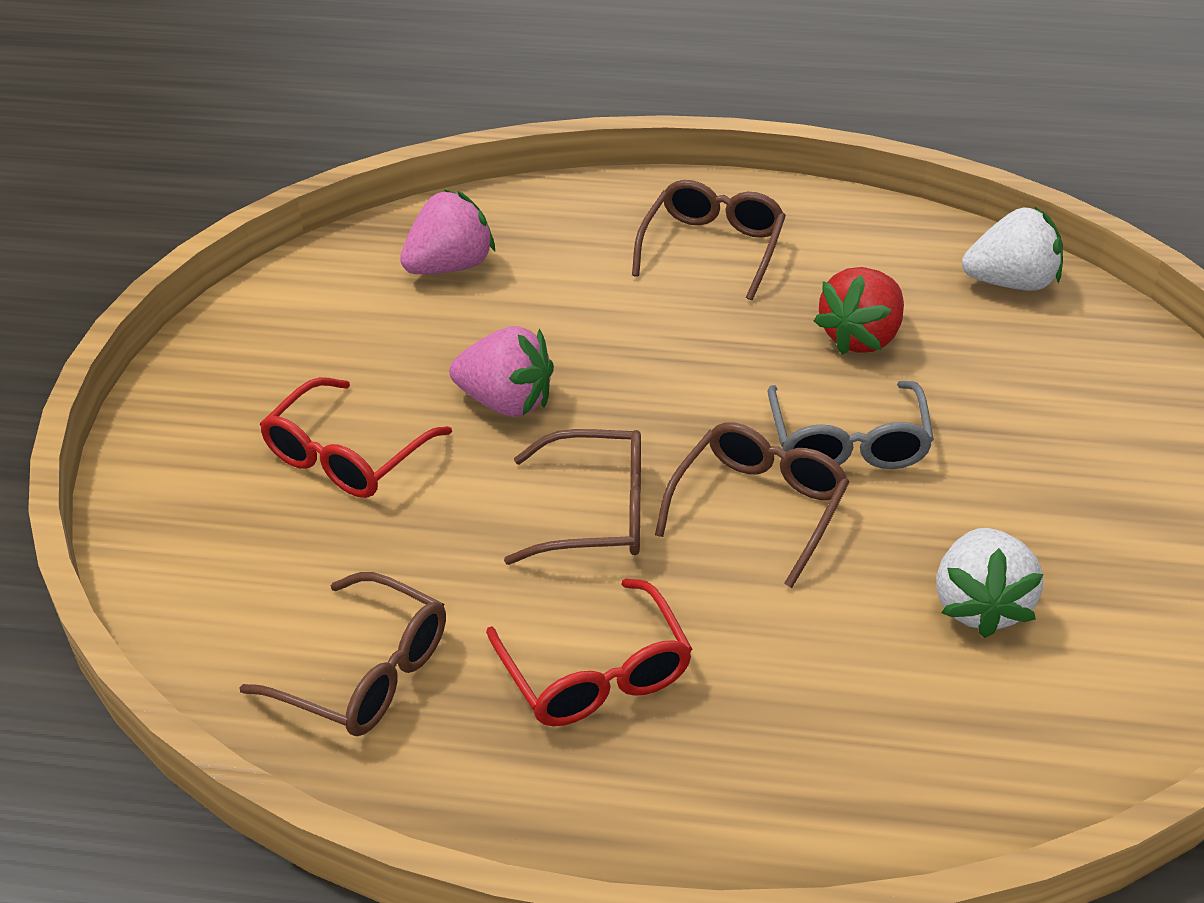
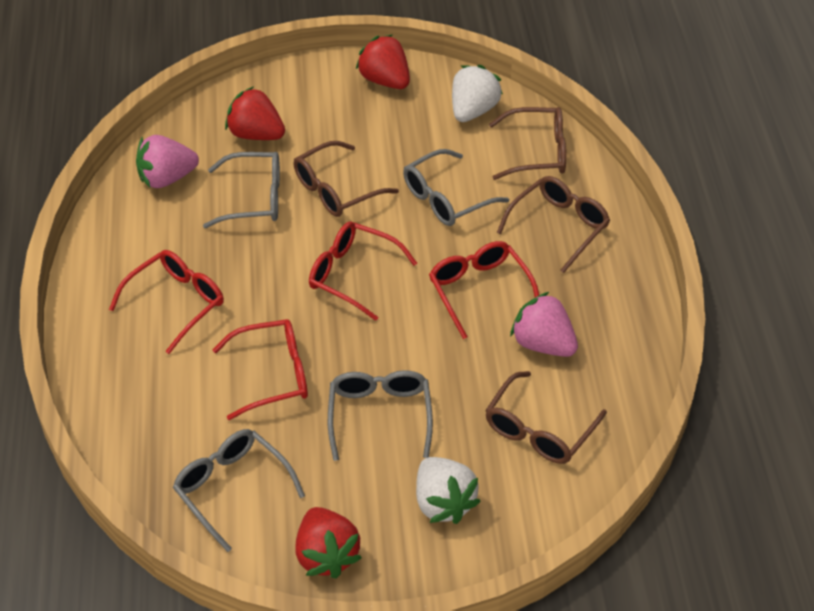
grey glasses: 1 -> 4
red glasses: 2 -> 4
red strawberry: 1 -> 3

